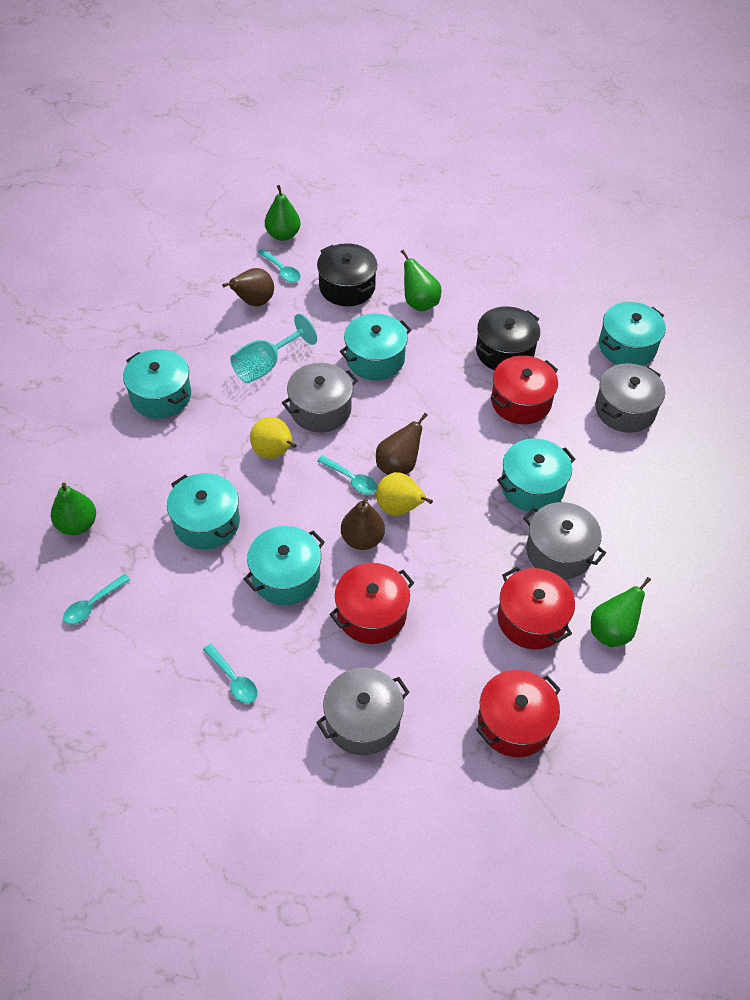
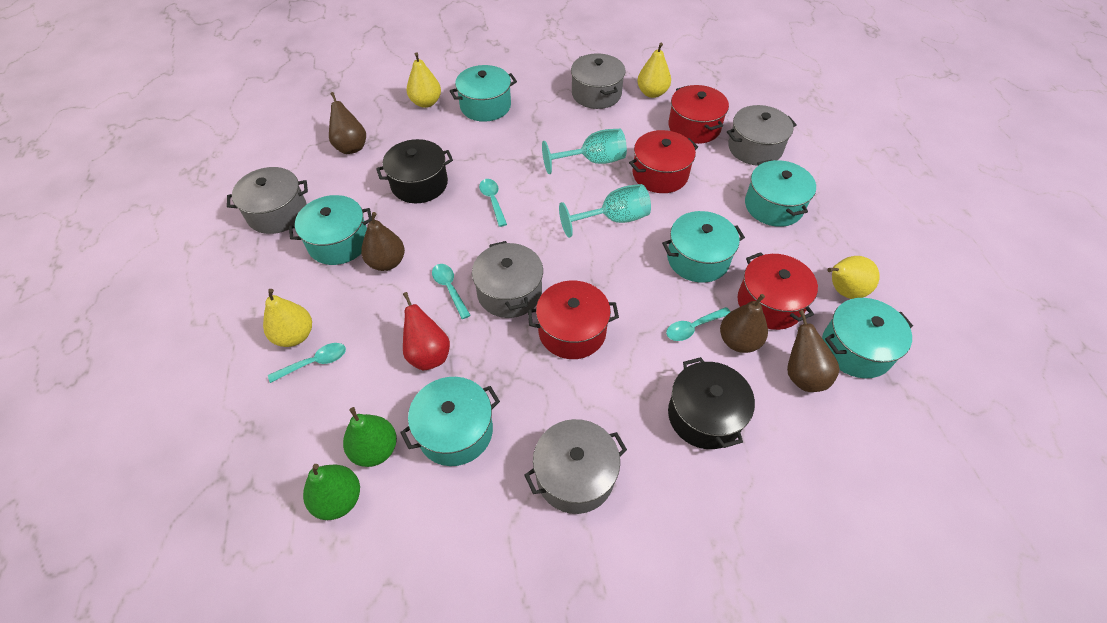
brown pear: 3 -> 4
green pear: 4 -> 2
grey pot: 4 -> 5
red pear: 0 -> 1
turquoise goblet: 1 -> 2
yellow pear: 2 -> 4

